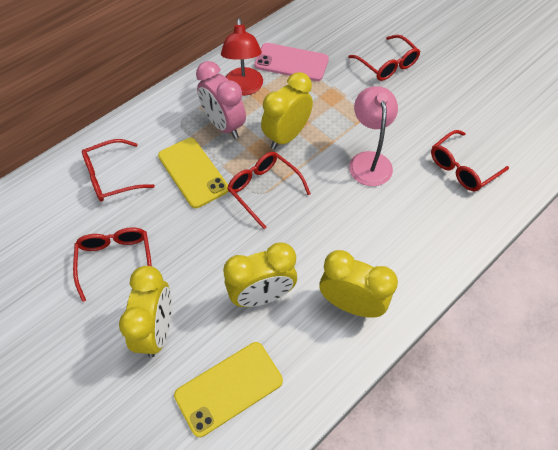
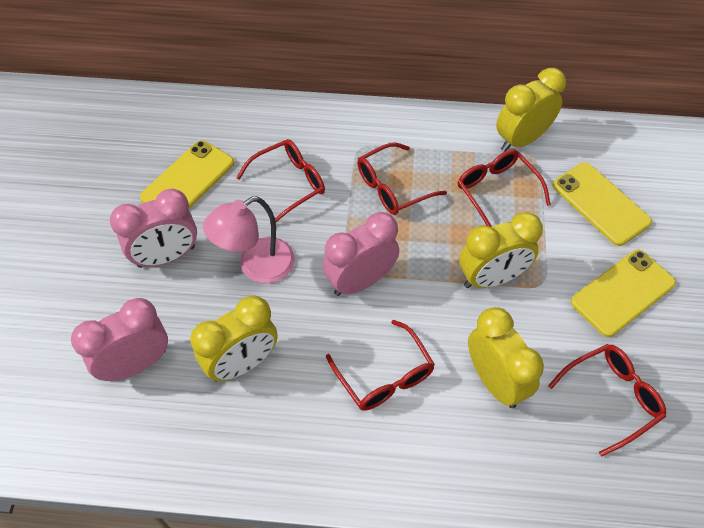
pink clock: 1 -> 3
pink phone: 1 -> 0
red lamp: 1 -> 0
yellow phone: 2 -> 3

